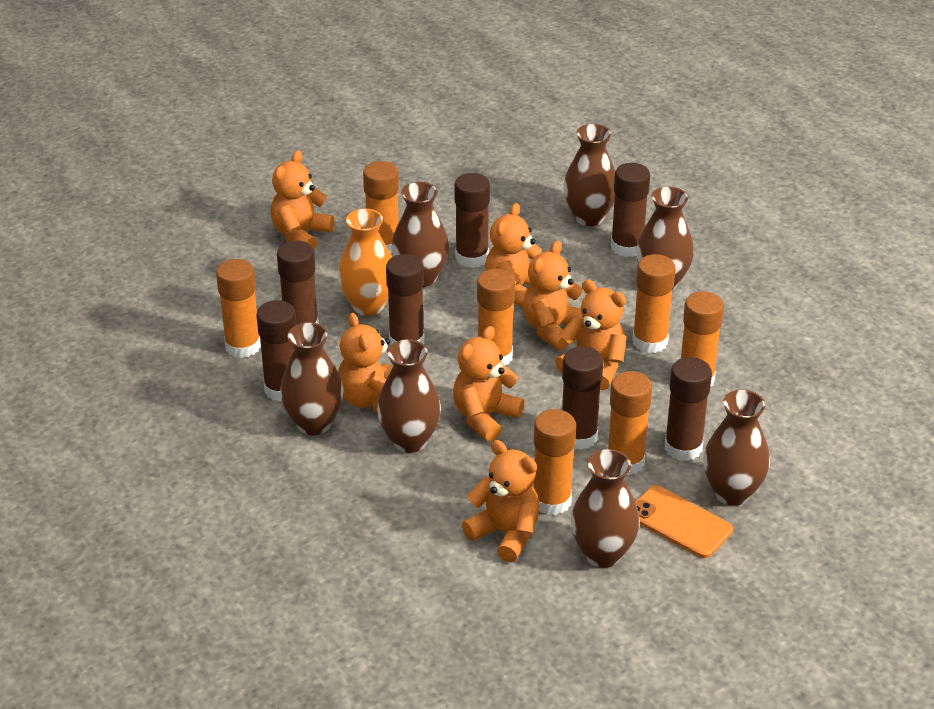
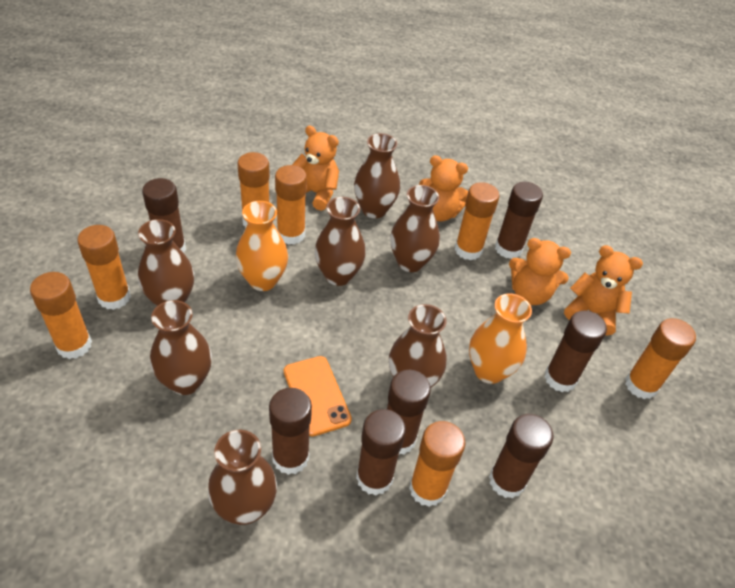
orange teddy bear: 7 -> 4
orange vase: 1 -> 2

